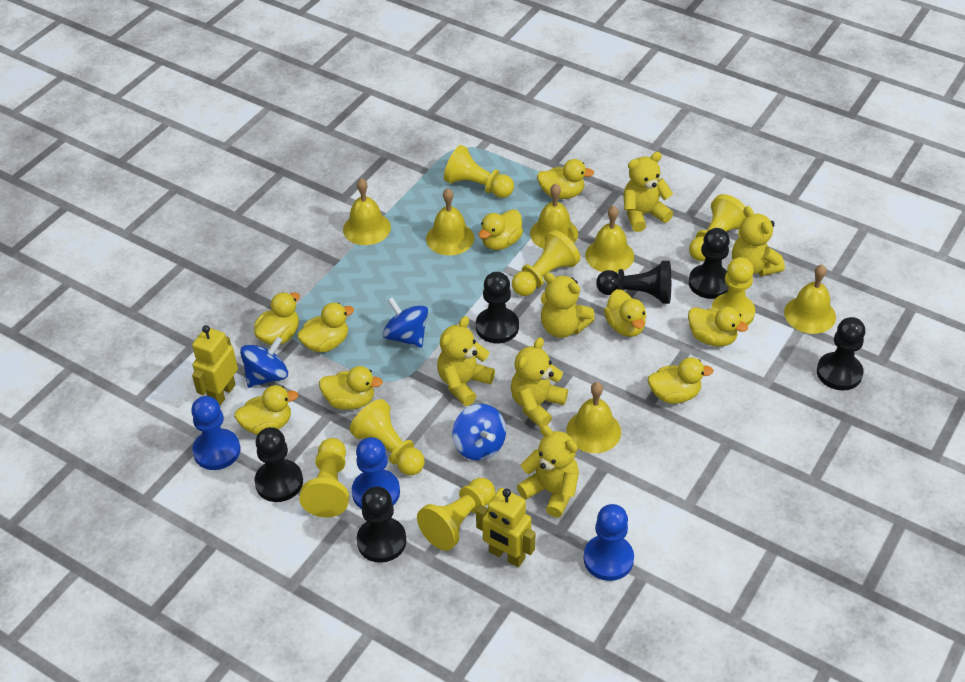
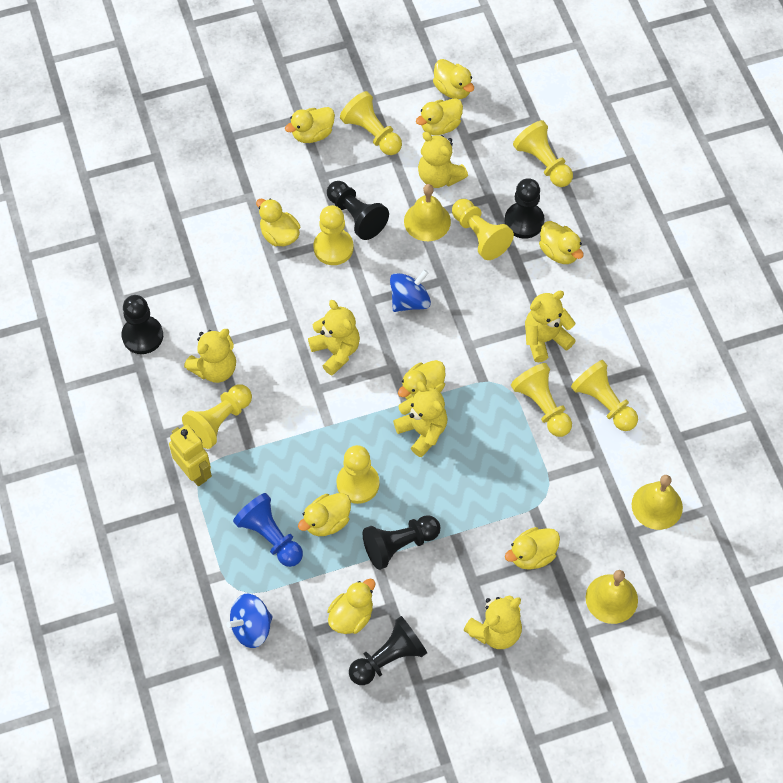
black pawn: 6 -> 5
blue pawn: 3 -> 1
blue spinning top: 3 -> 2
yellow bell: 6 -> 3
yellow pawn: 7 -> 8
yellow robot: 2 -> 1

